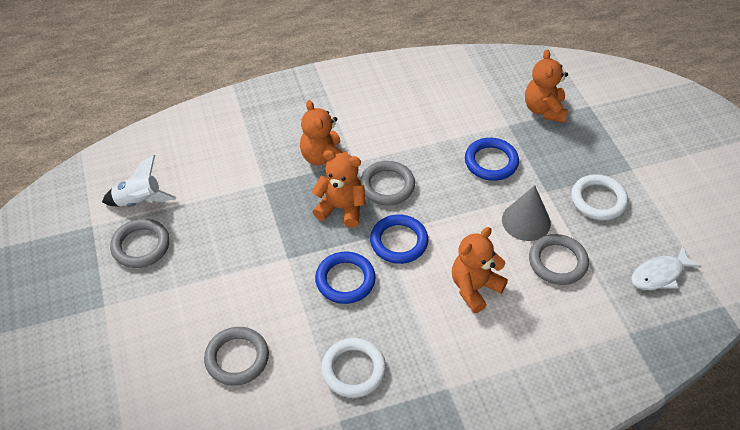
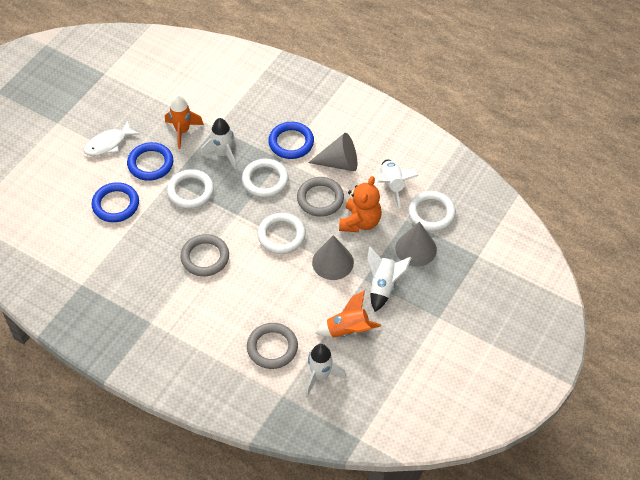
grey cone: 1 -> 3
grey ring: 4 -> 3
orange rocket: 0 -> 2
orange teddy bear: 4 -> 1
white ring: 2 -> 4
white rocket: 1 -> 4

